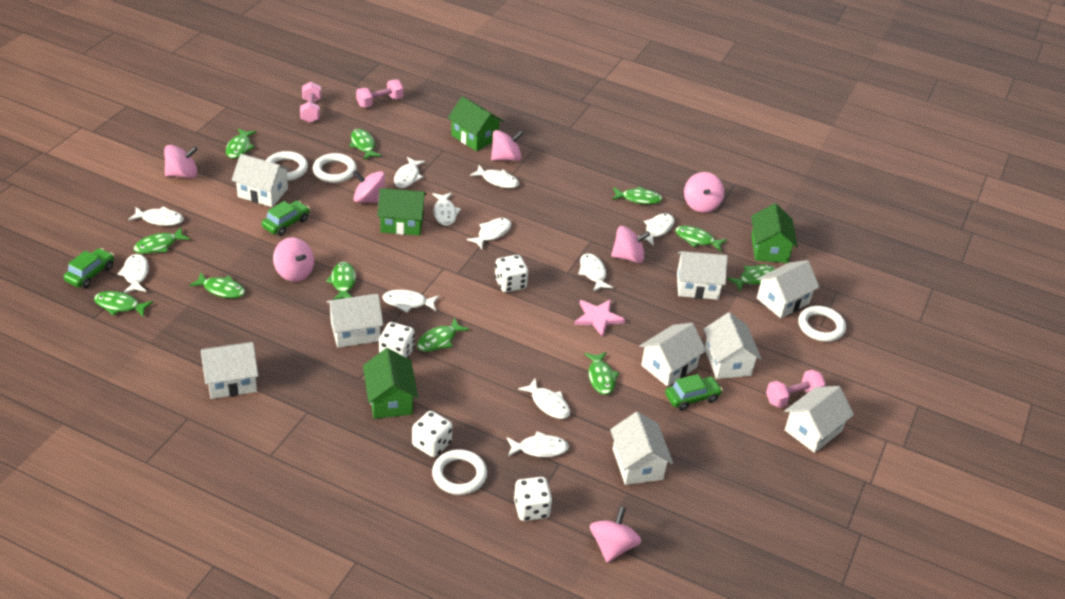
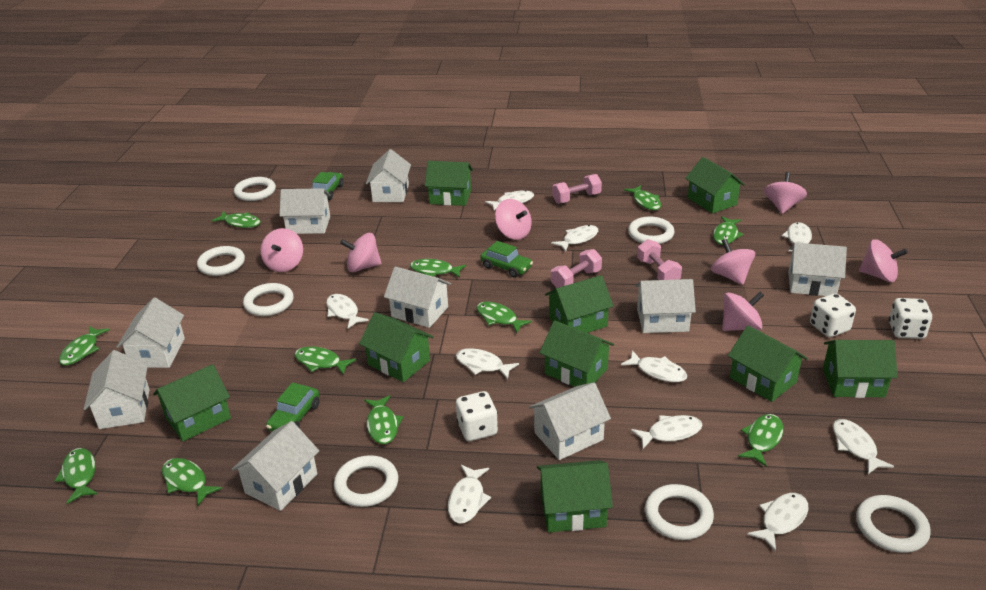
green house: 4 -> 9
pink star: 1 -> 0
white dice: 4 -> 3
white fish: 11 -> 10
white ring: 4 -> 7

